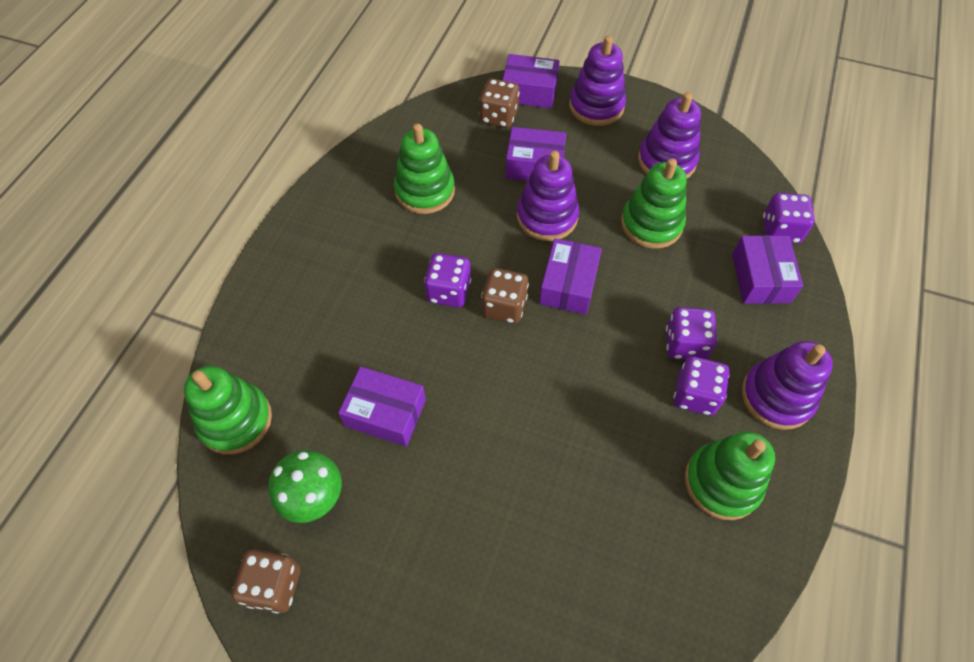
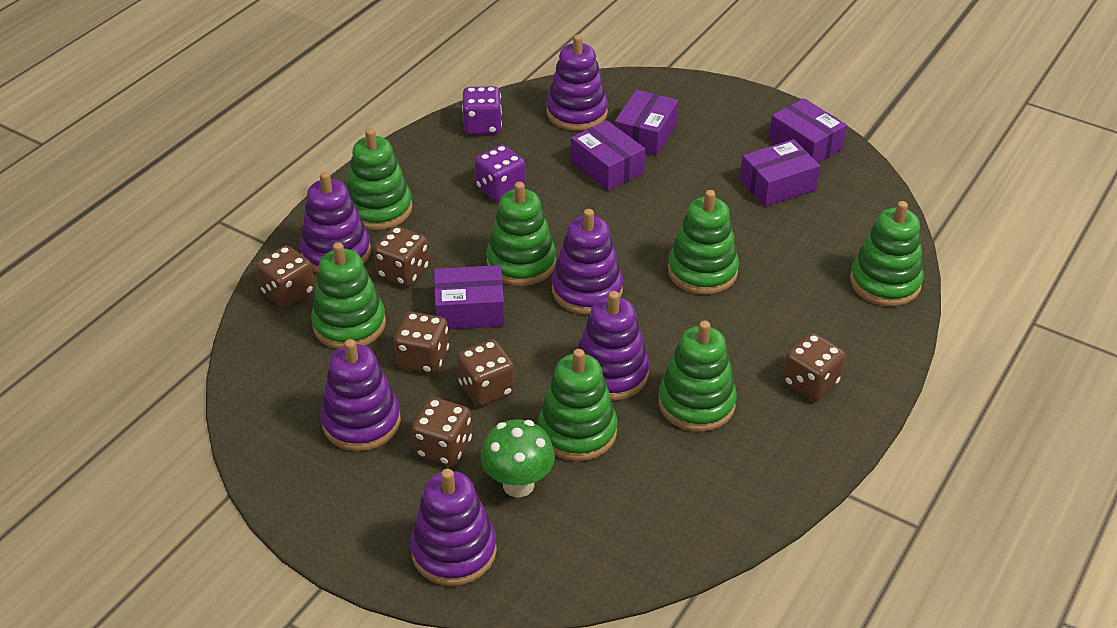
brown dice: 3 -> 6
green stacking toy: 4 -> 7
purple dice: 4 -> 2
purple stacking toy: 4 -> 6

